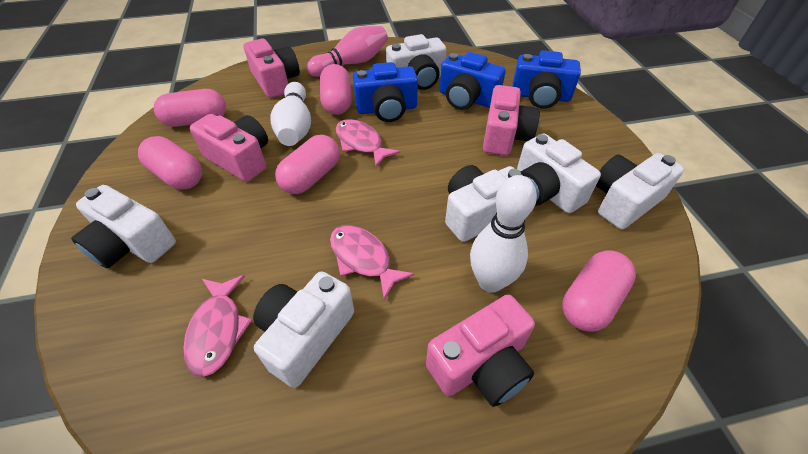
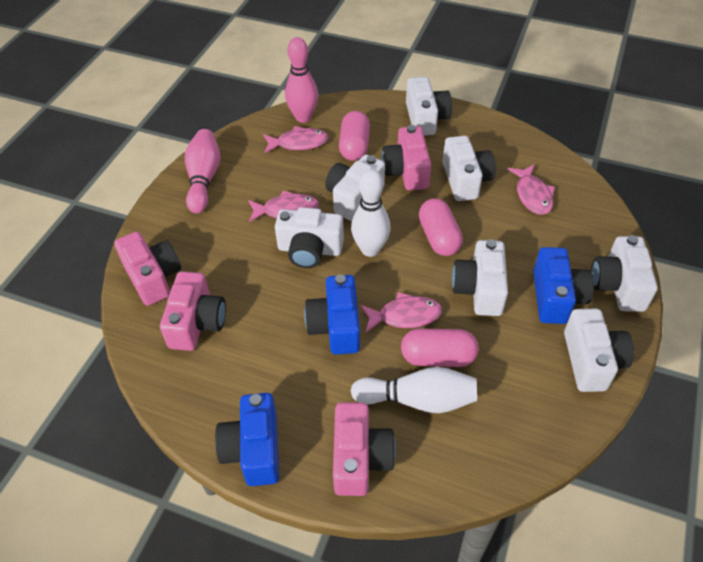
pink bowling pin: 1 -> 2
pink capsule: 5 -> 3
pink fish: 3 -> 4
white camera: 6 -> 7

